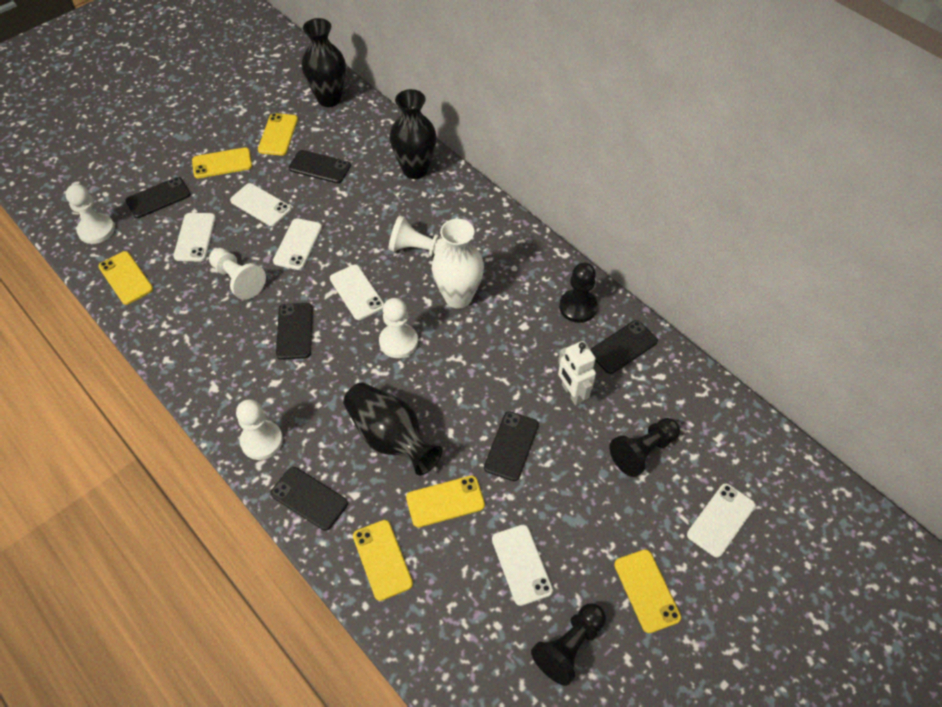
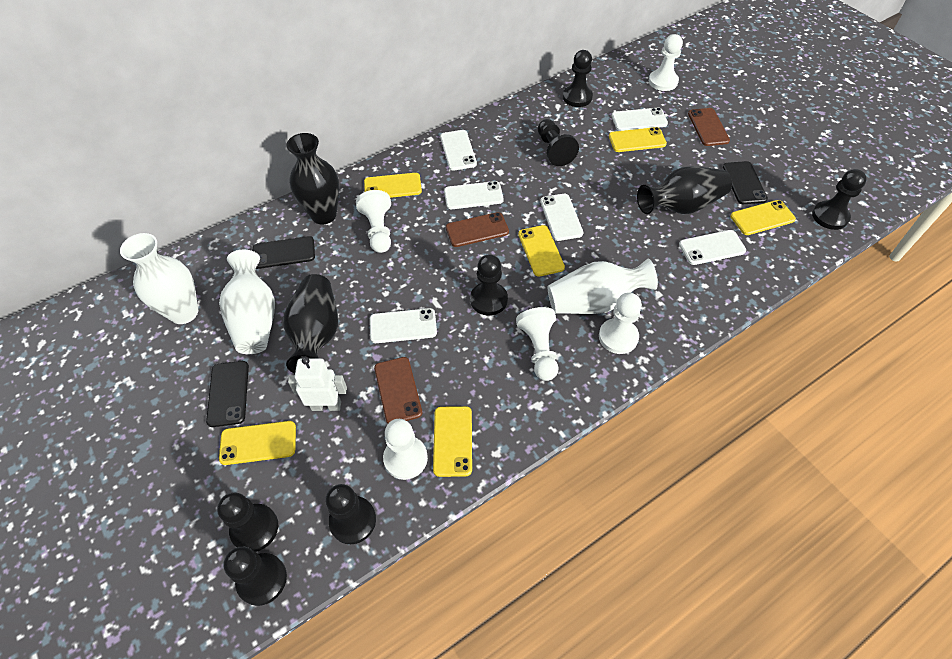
black pawn: 3 -> 7
black phone: 6 -> 3
brown phone: 0 -> 3
white vase: 1 -> 3

